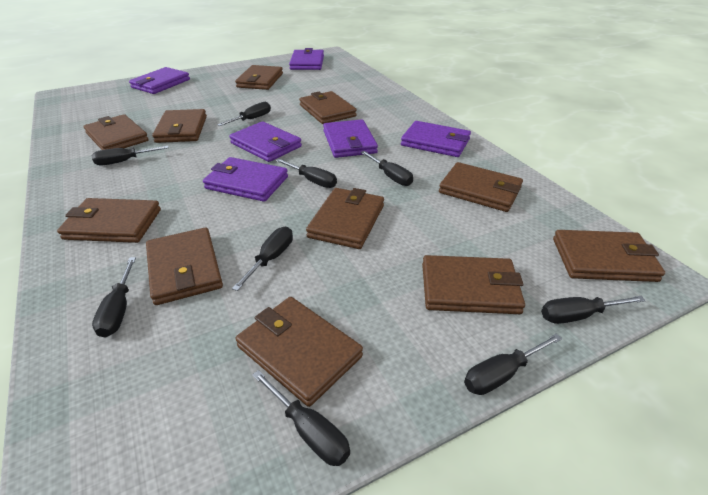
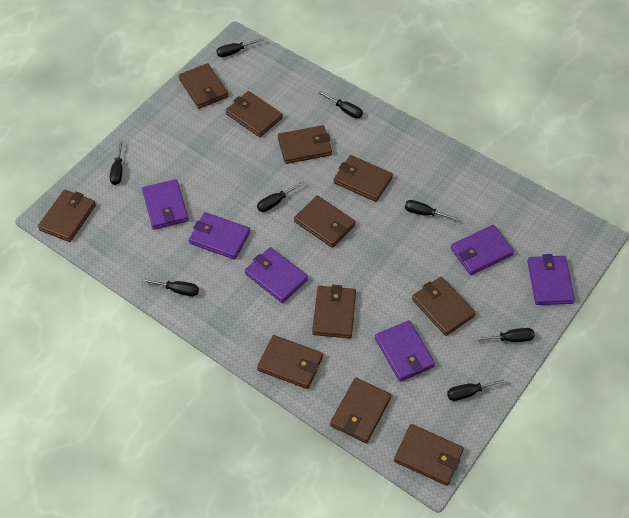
black screwdriver: 9 -> 8

